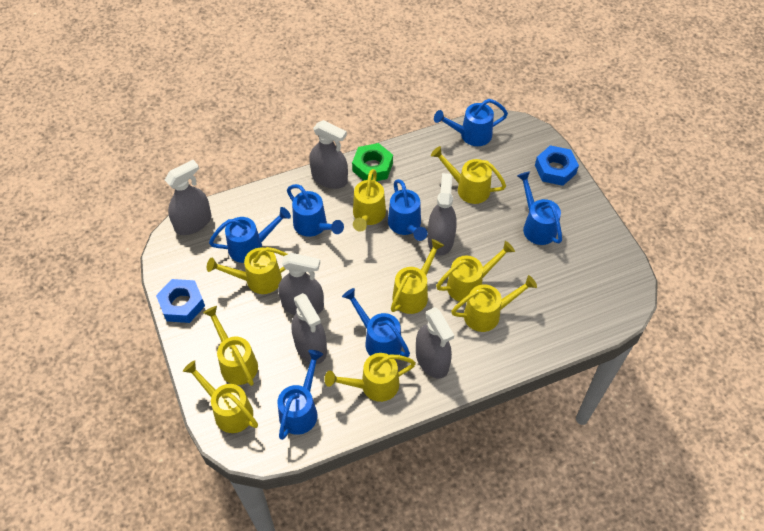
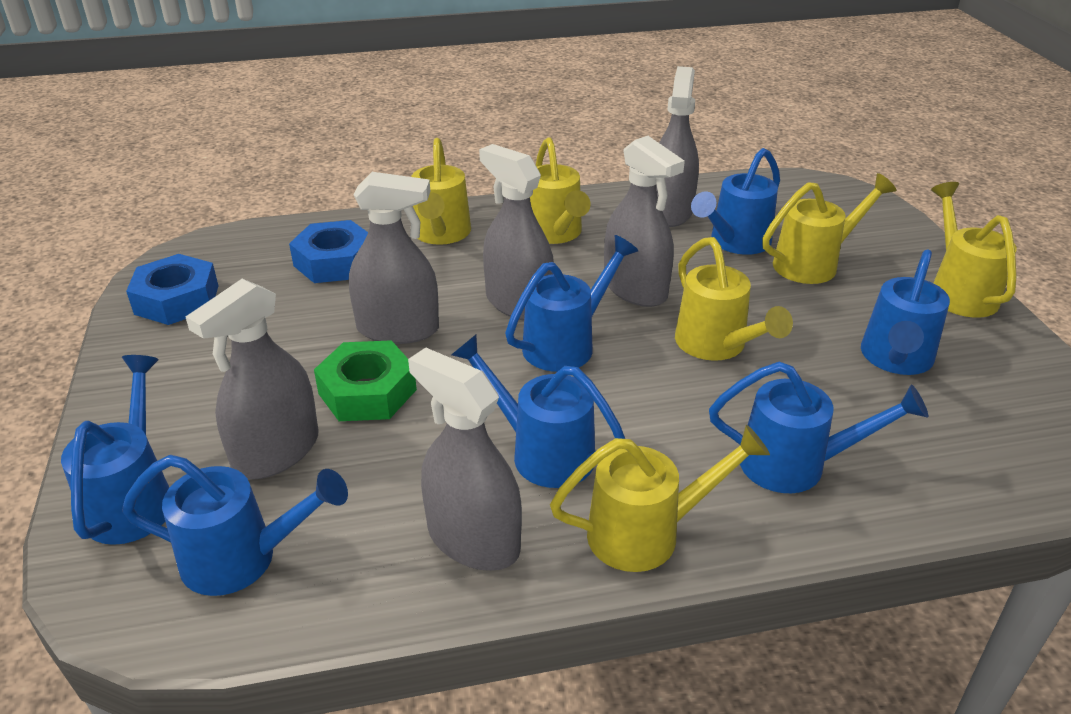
yellow watering can: 9 -> 6

